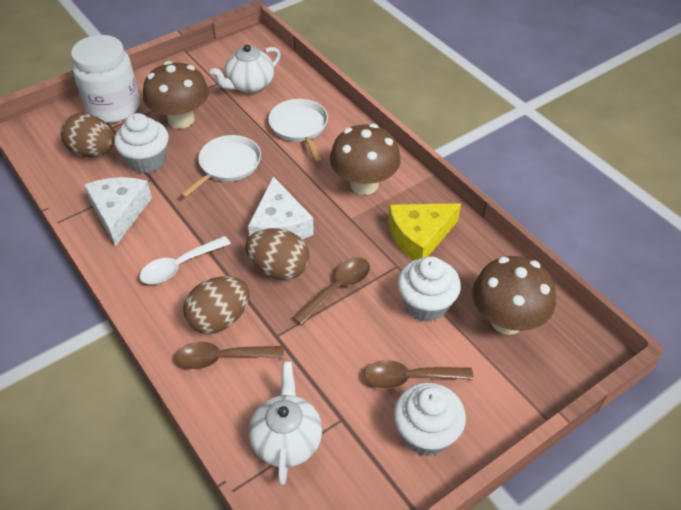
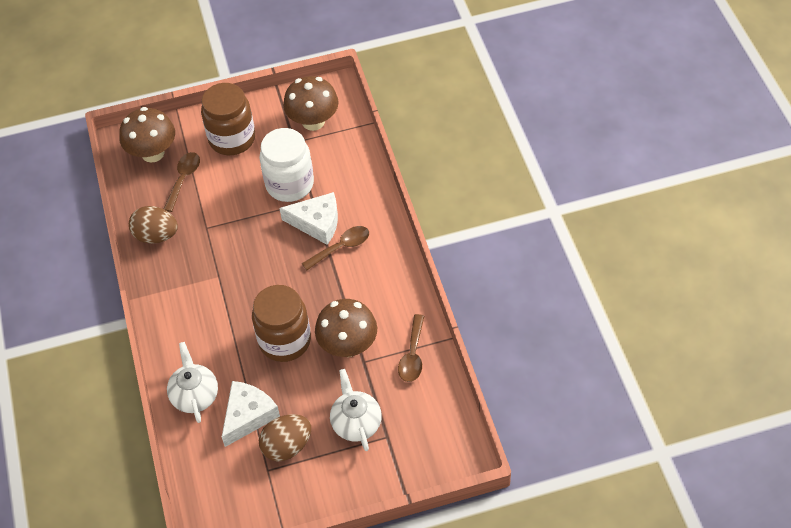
brown egg: 3 -> 2
brown jar: 0 -> 2
white cupcake: 3 -> 0
white pan: 2 -> 0
white spoon: 1 -> 0
yellow cheese: 1 -> 0

